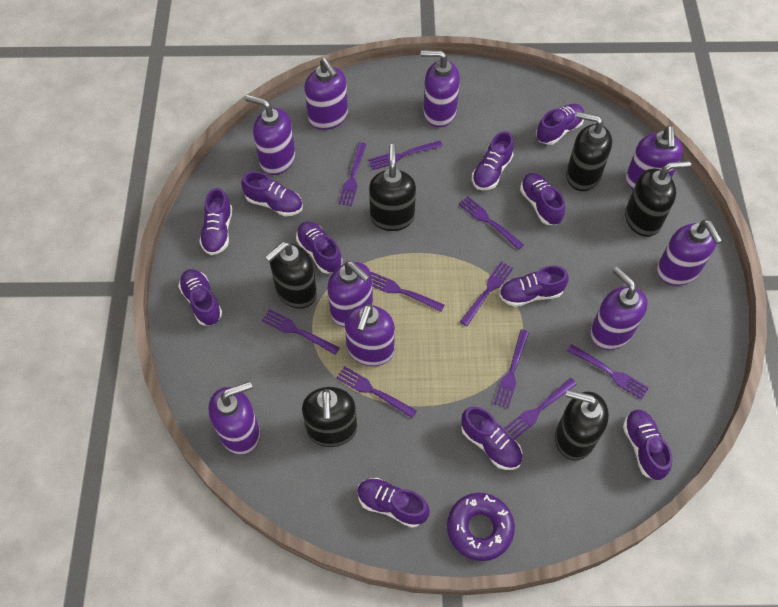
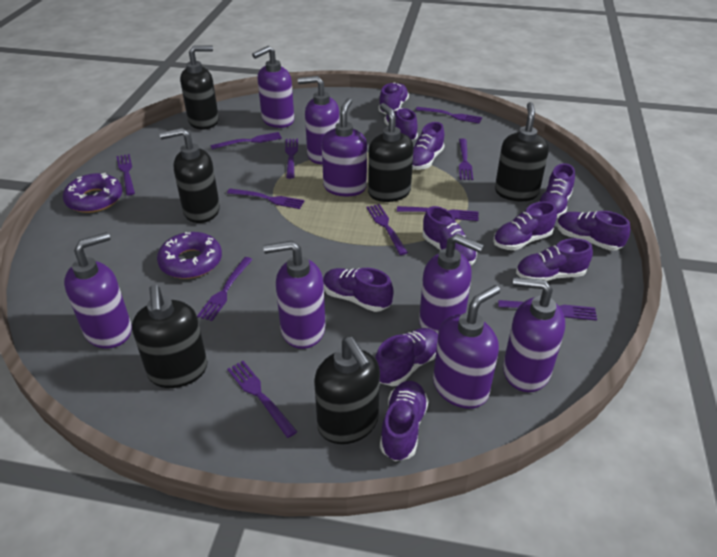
purple donut: 1 -> 2
purple fork: 10 -> 11
purple soap dispenser: 9 -> 8

